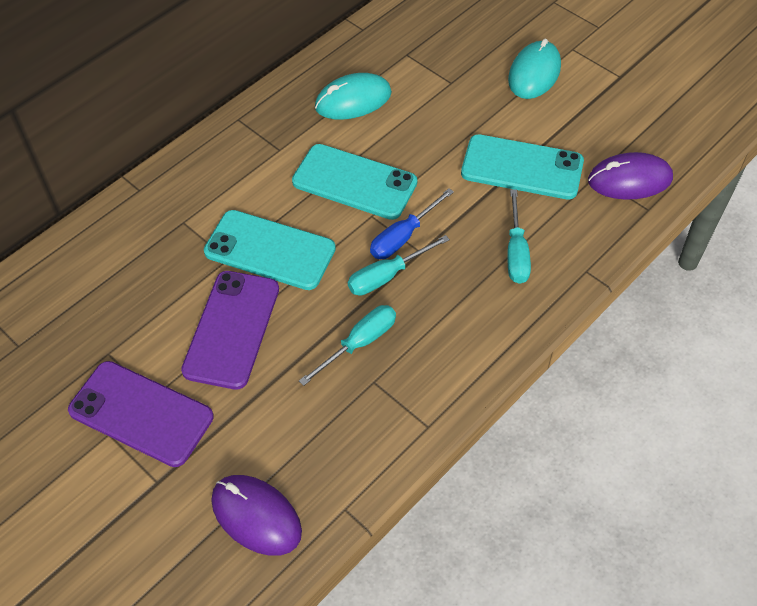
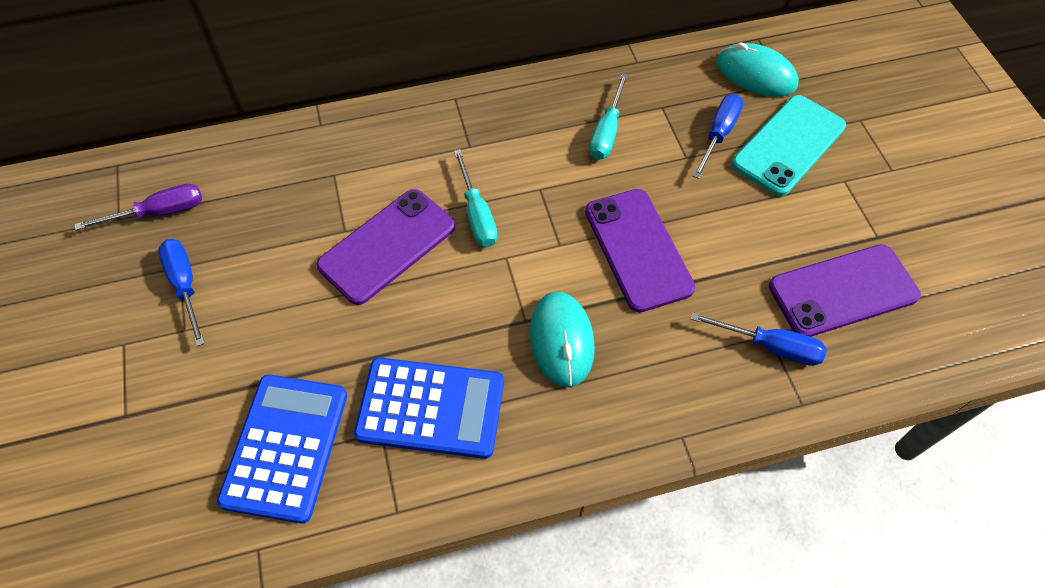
blue calculator: 0 -> 2
blue screwdriver: 1 -> 3
purple mouse: 2 -> 0
purple phone: 2 -> 3
purple screwdriver: 0 -> 1
turquoise phone: 3 -> 1
turquoise screwdriver: 3 -> 2

